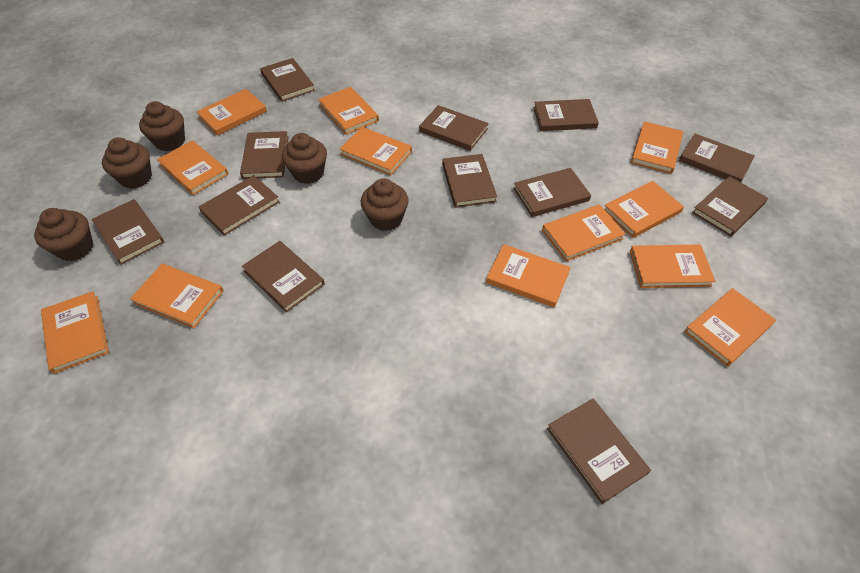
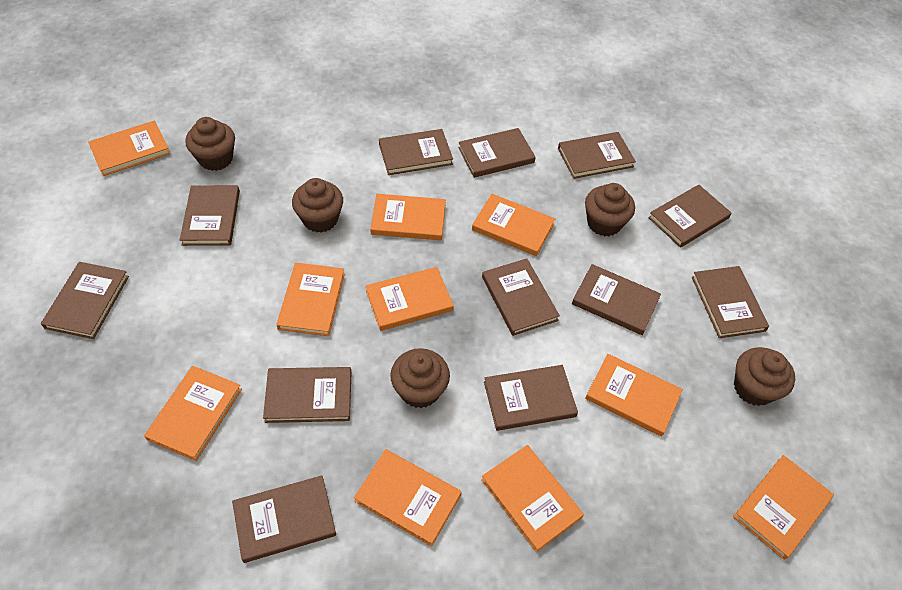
orange book: 12 -> 10

